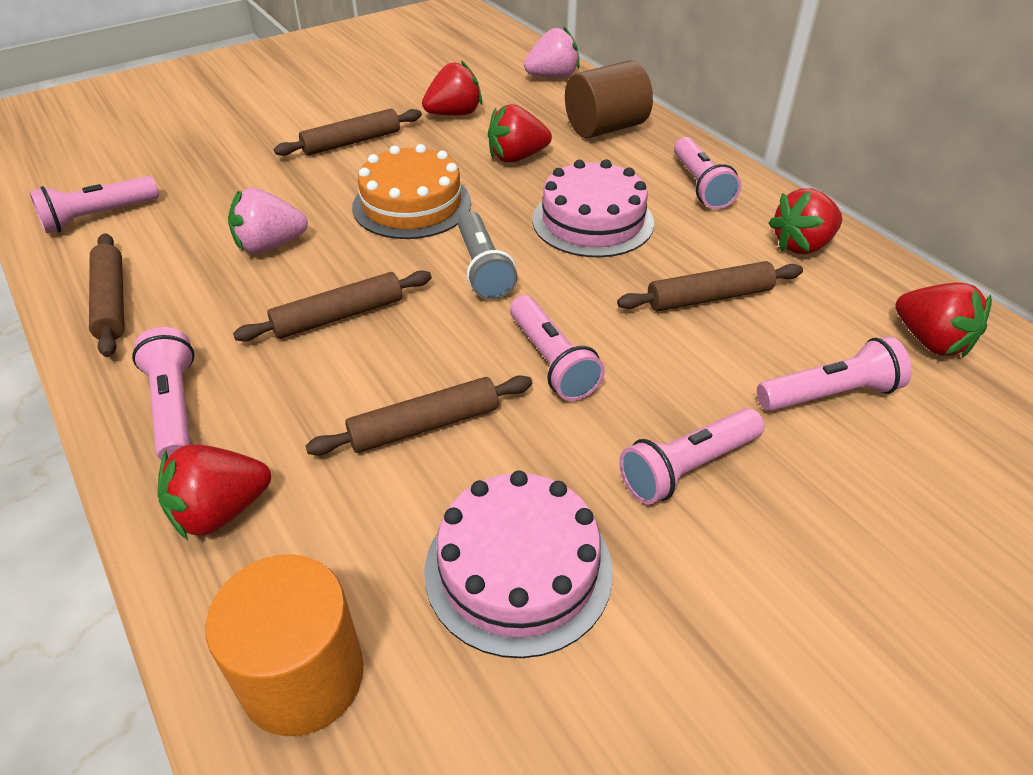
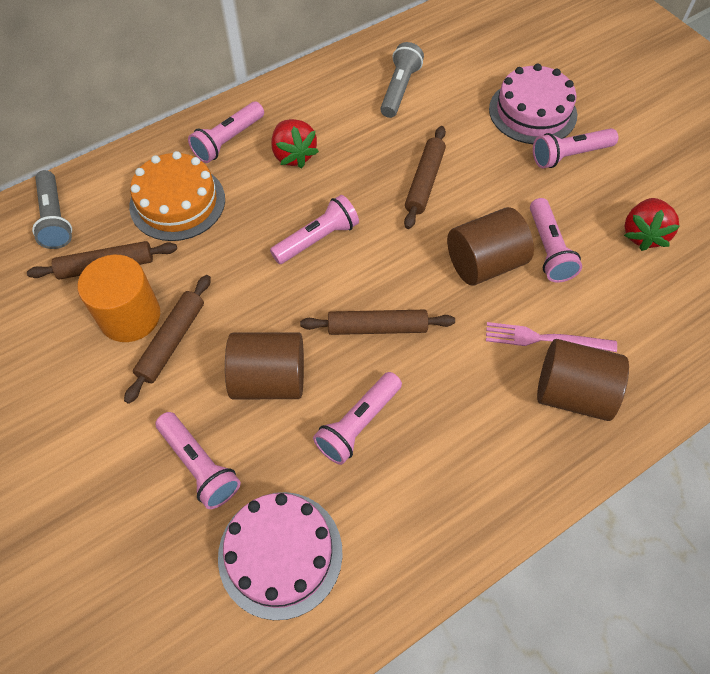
brown cylinder: 1 -> 3
brown rolling pin: 5 -> 4
grey flashlight: 1 -> 2
pink fork: 0 -> 1
pink strawberry: 2 -> 0
red strawberry: 5 -> 2

